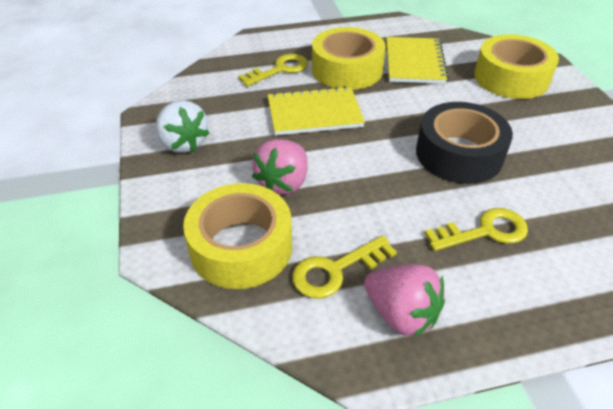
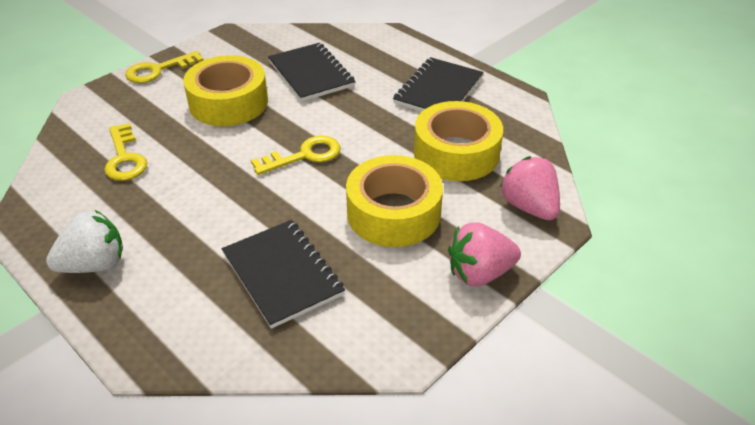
black notebook: 0 -> 3
black tape: 1 -> 0
yellow notebook: 2 -> 0

